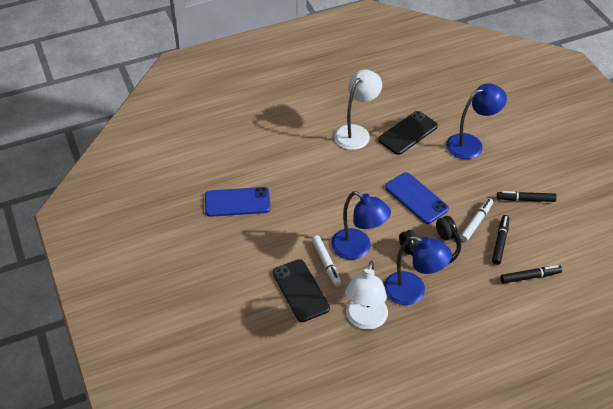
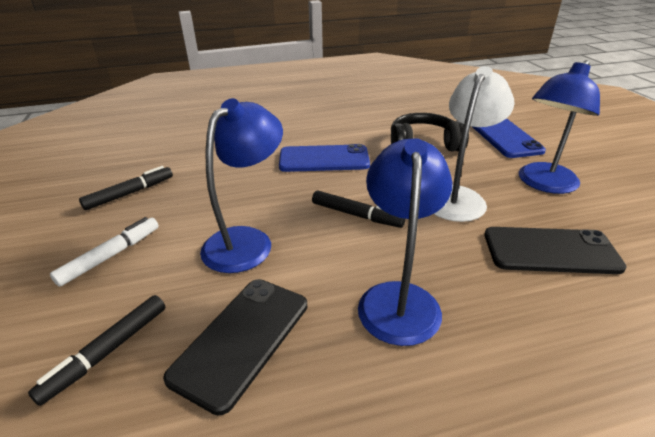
white lamp: 2 -> 1
white marker: 2 -> 1

